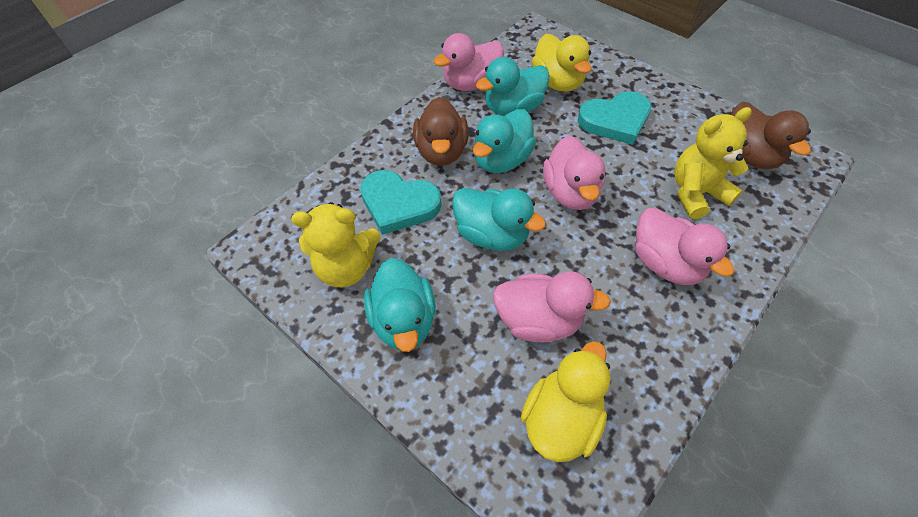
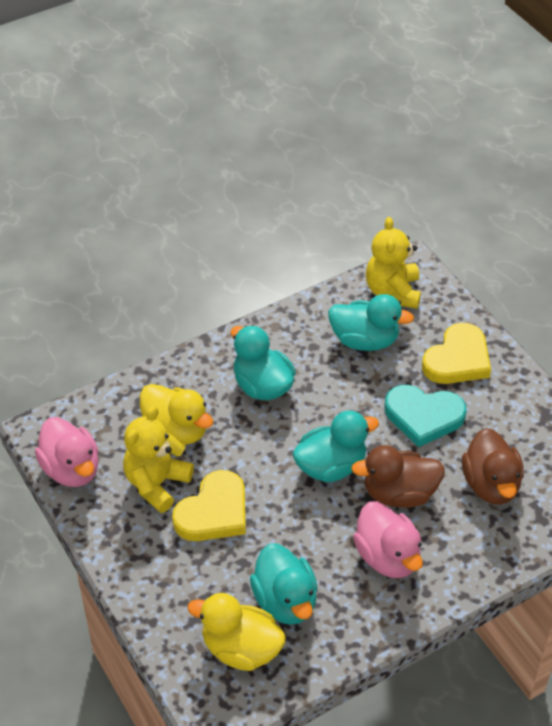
pink duck: 4 -> 2
turquoise heart: 2 -> 1
yellow heart: 0 -> 2

